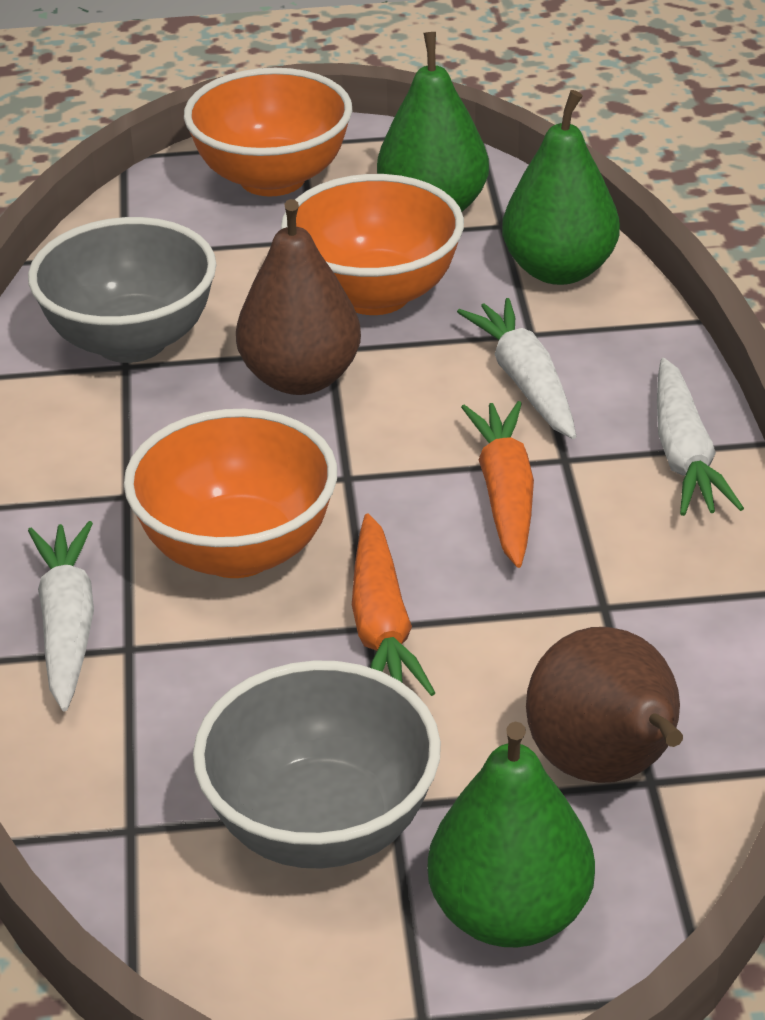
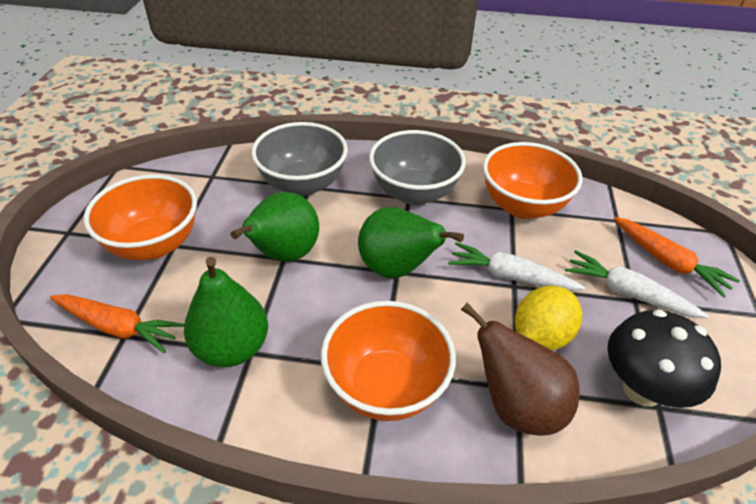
black mushroom: 0 -> 1
brown pear: 2 -> 1
white carrot: 3 -> 2
yellow lemon: 0 -> 1

